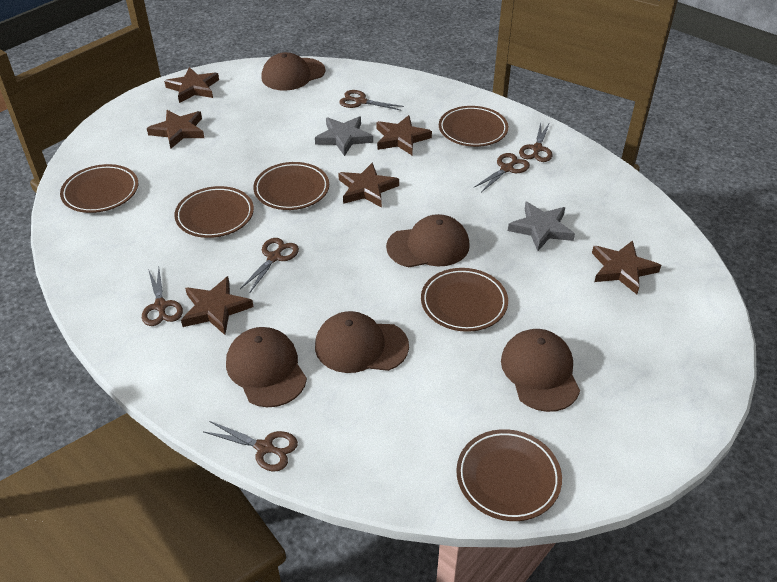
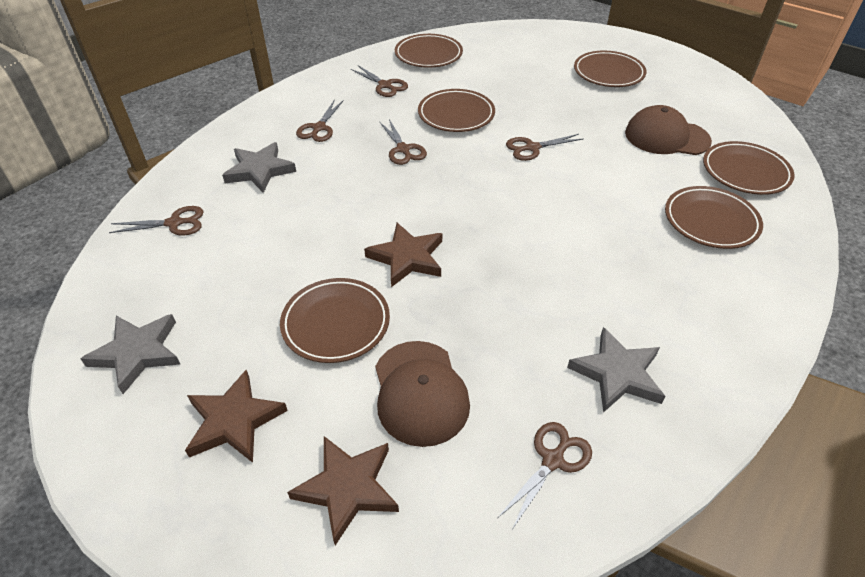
brown cap: 5 -> 2
brown star: 6 -> 3
grey star: 2 -> 3

